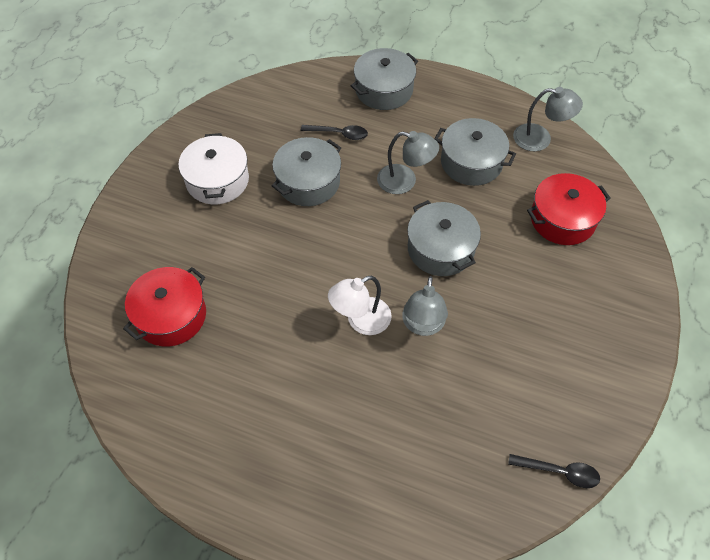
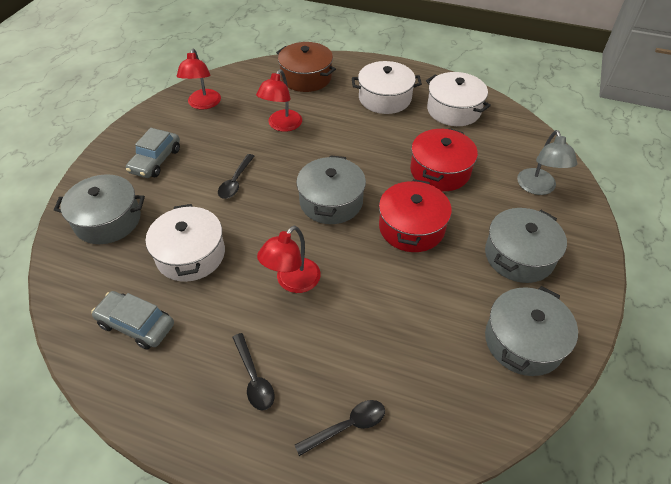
black spoon: 2 -> 3
brown pot: 0 -> 1
grey car: 0 -> 2
grey lamp: 3 -> 1
red lamp: 0 -> 3
white lamp: 1 -> 0
white pot: 1 -> 3

